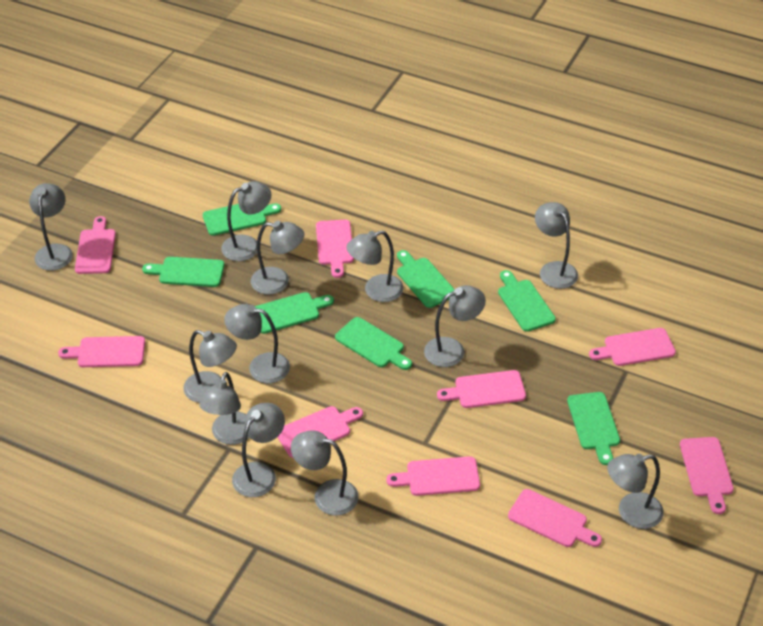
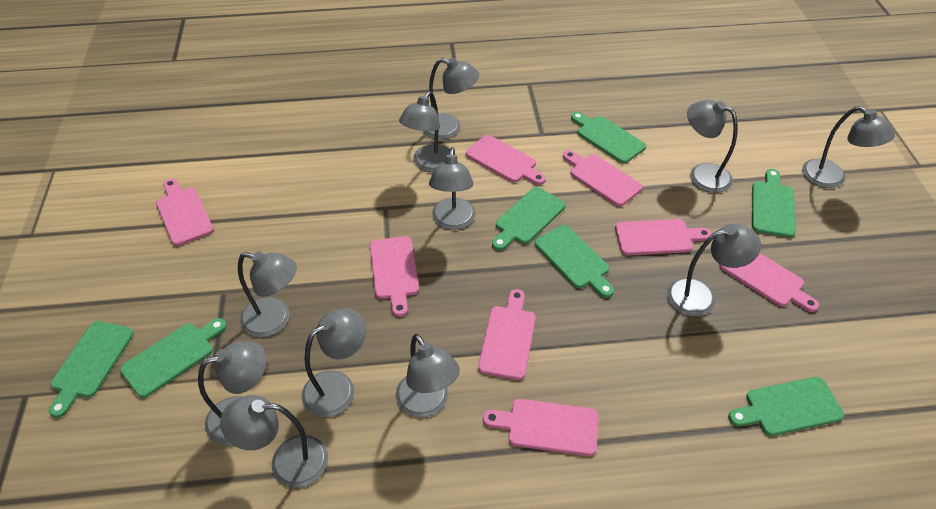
grey lamp: 12 -> 11
pink cutting board: 9 -> 8

